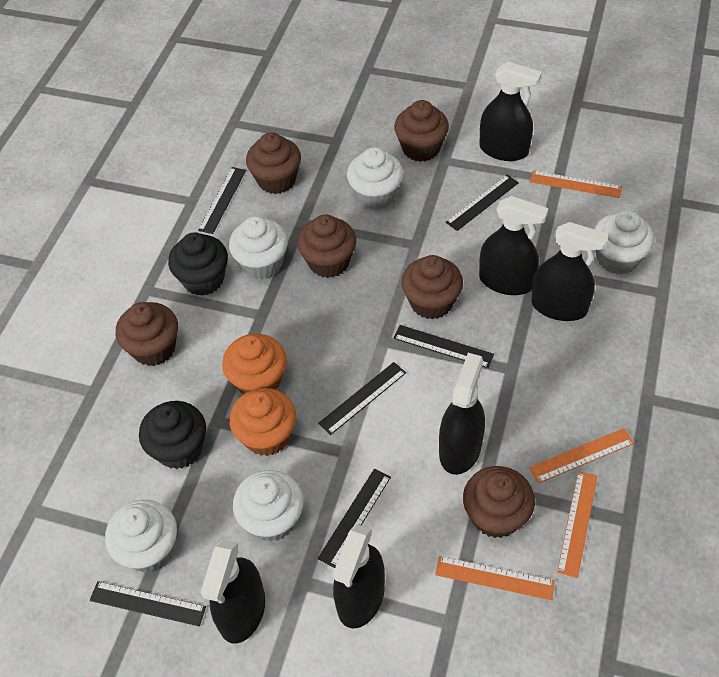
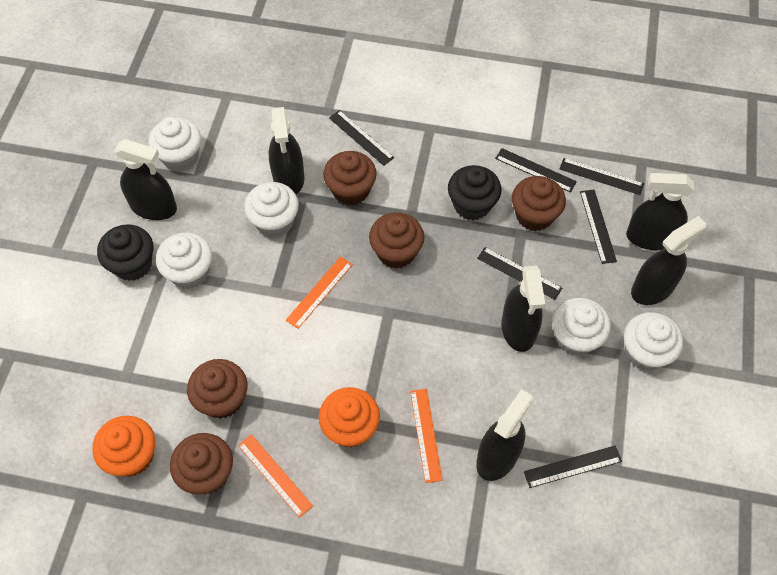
brown cupcake: 6 -> 5
orange ruler: 4 -> 3

